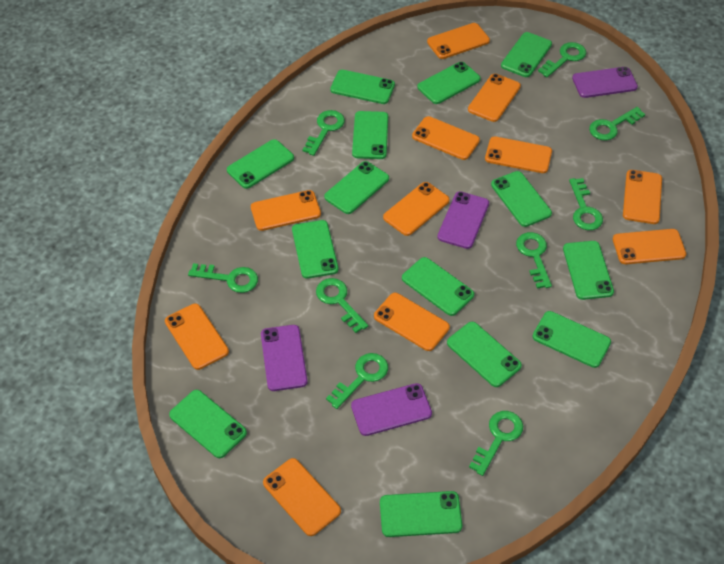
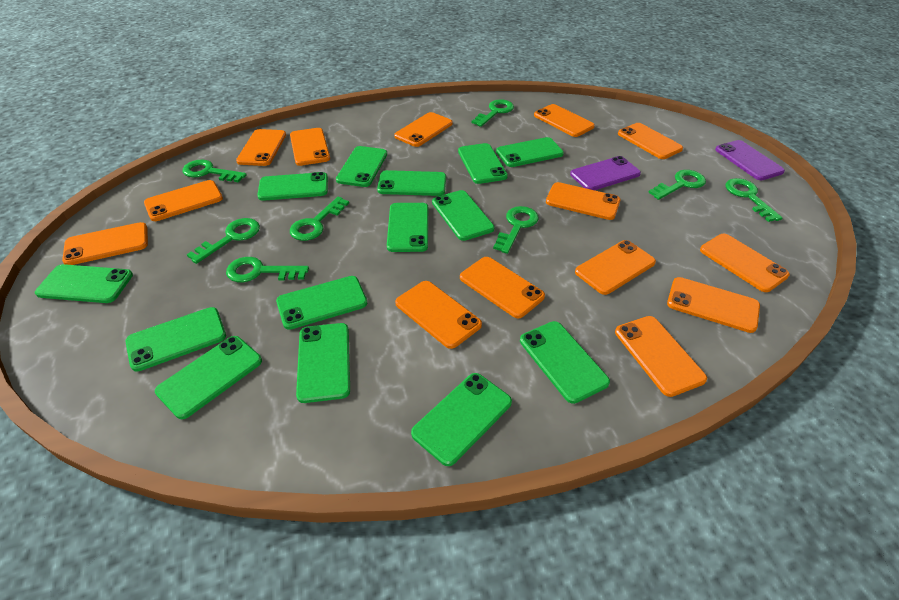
green key: 9 -> 8
orange phone: 11 -> 14
purple phone: 4 -> 2

